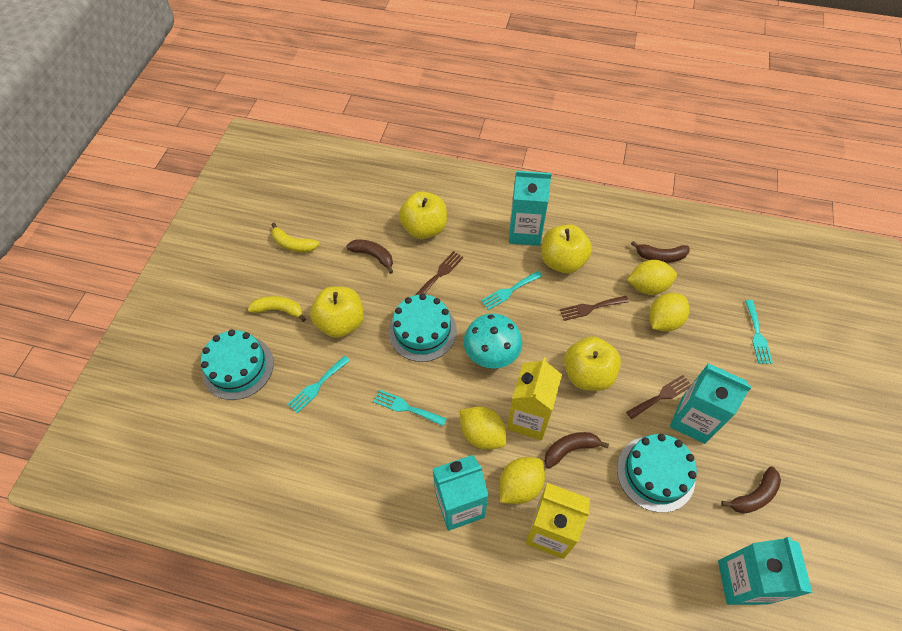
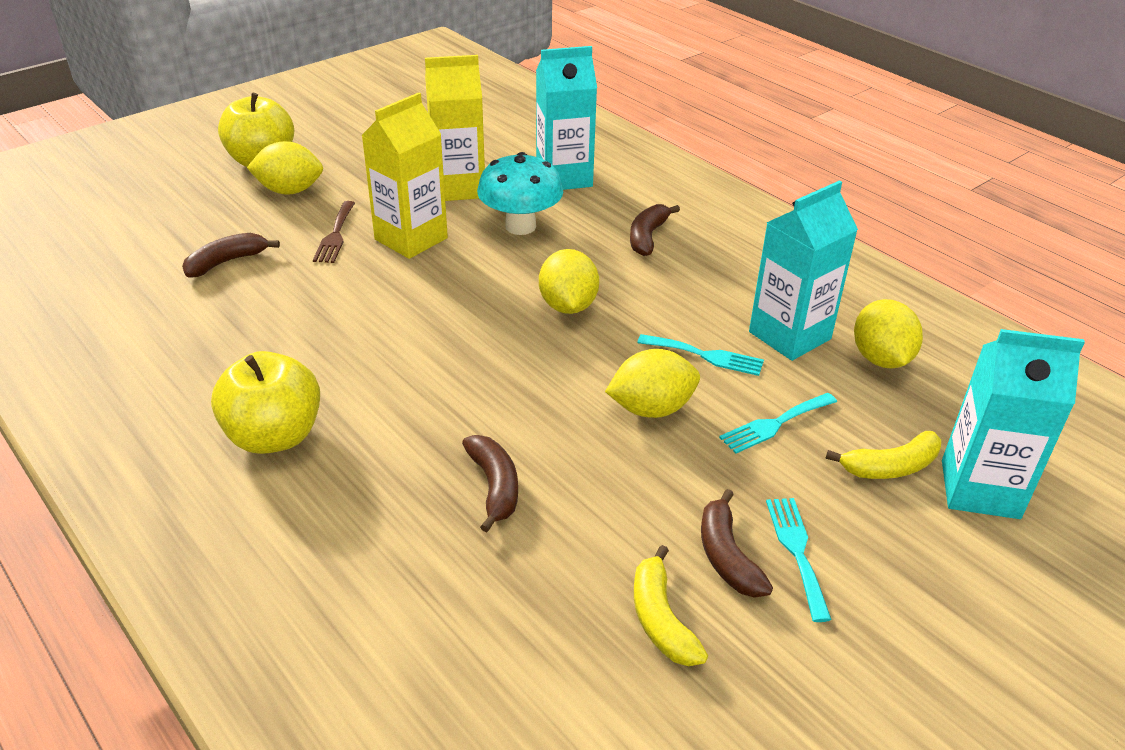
brown fork: 3 -> 1
turquoise cake: 3 -> 0
turquoise carton: 4 -> 3
turquoise fork: 4 -> 3
yellow apple: 4 -> 2

